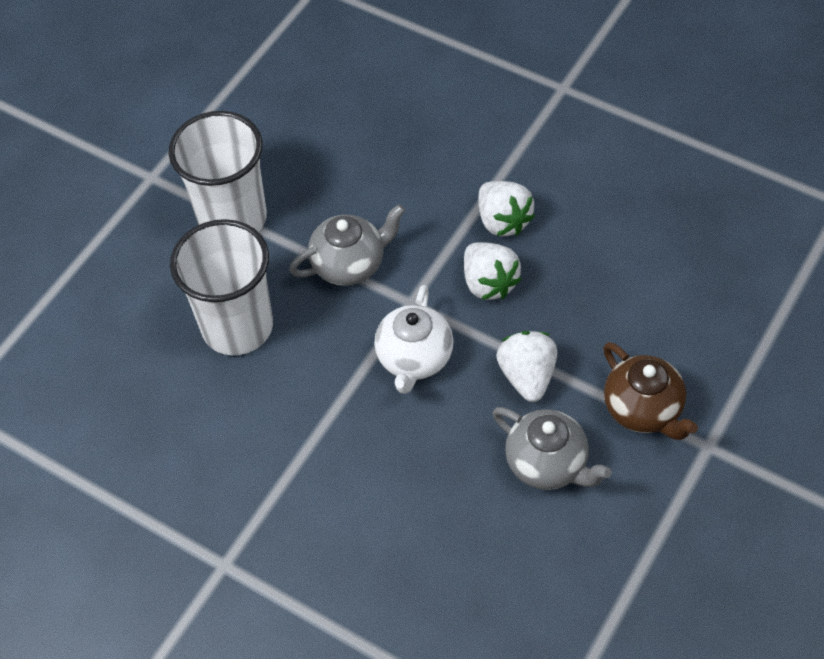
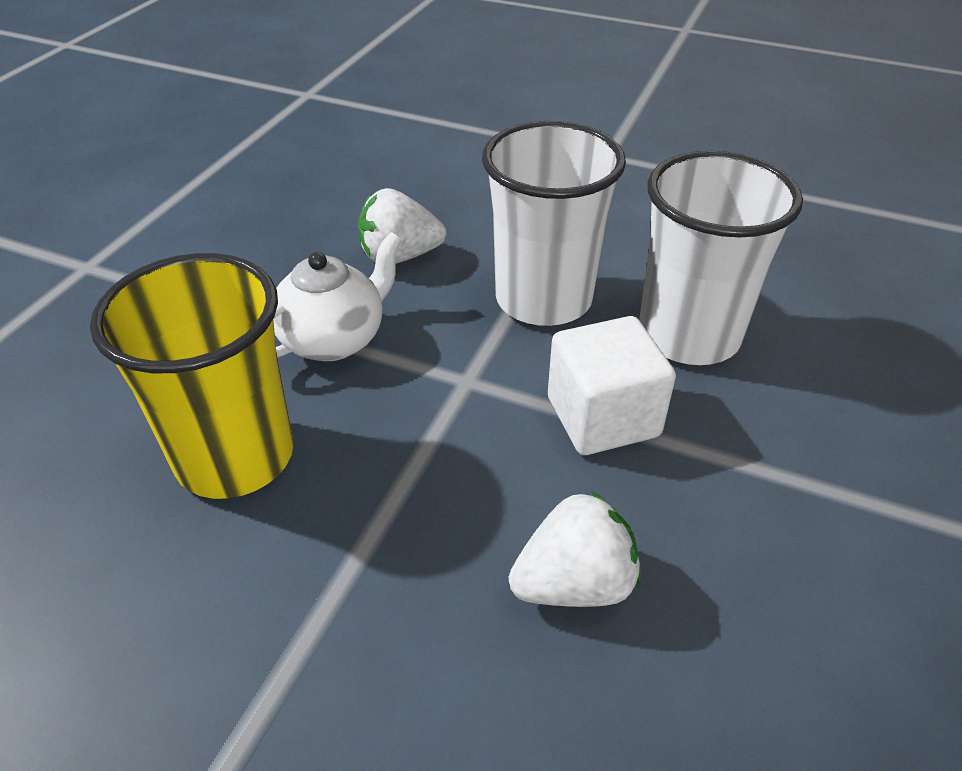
brown teapot: 1 -> 0
grey teapot: 2 -> 0
white cube: 0 -> 1
white strawberry: 3 -> 2
yellow cup: 0 -> 1

